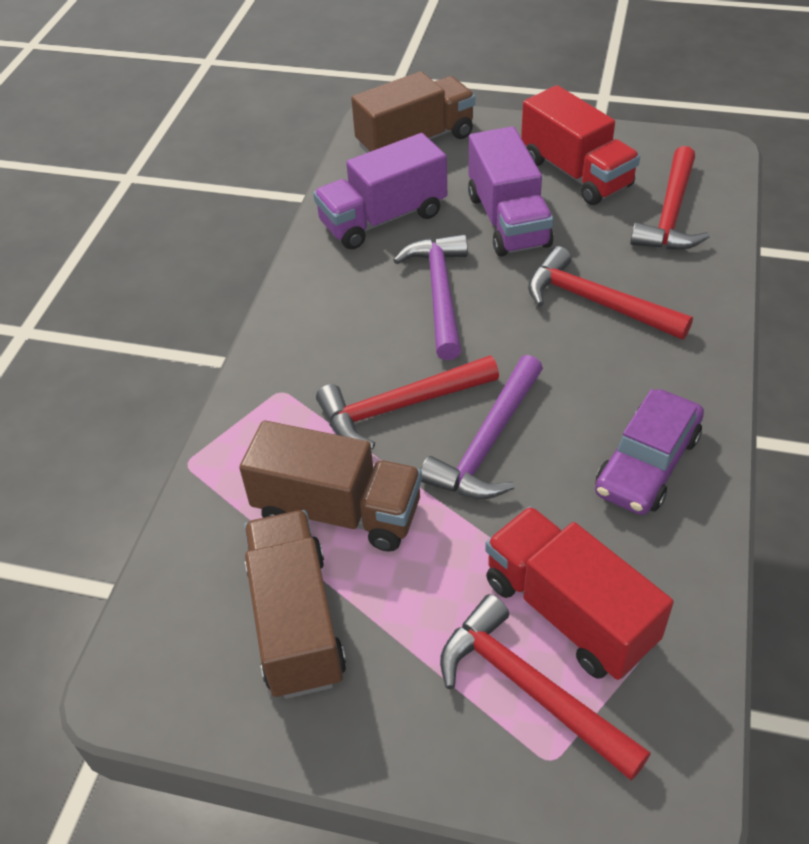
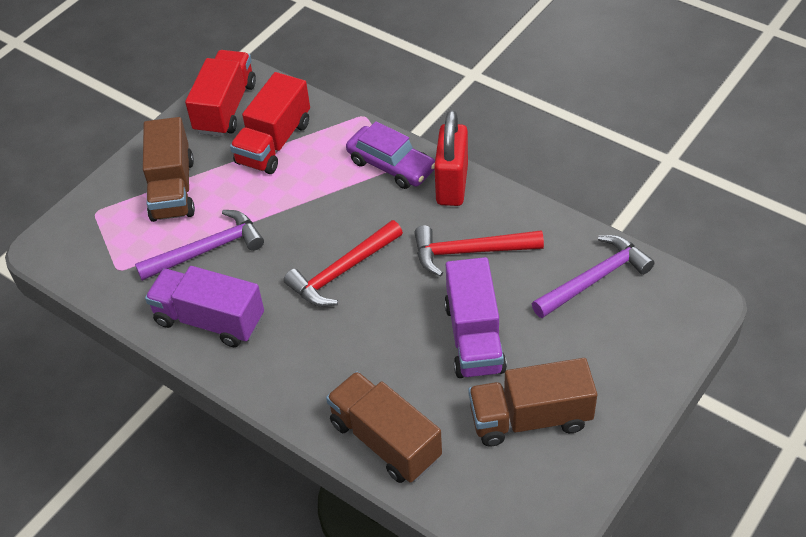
red hammer: 4 -> 2
red padlock: 0 -> 1

